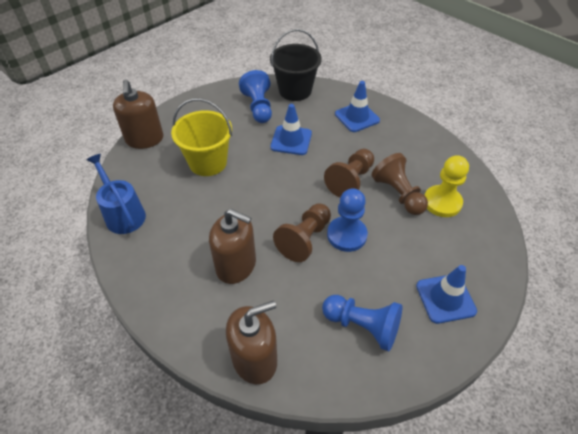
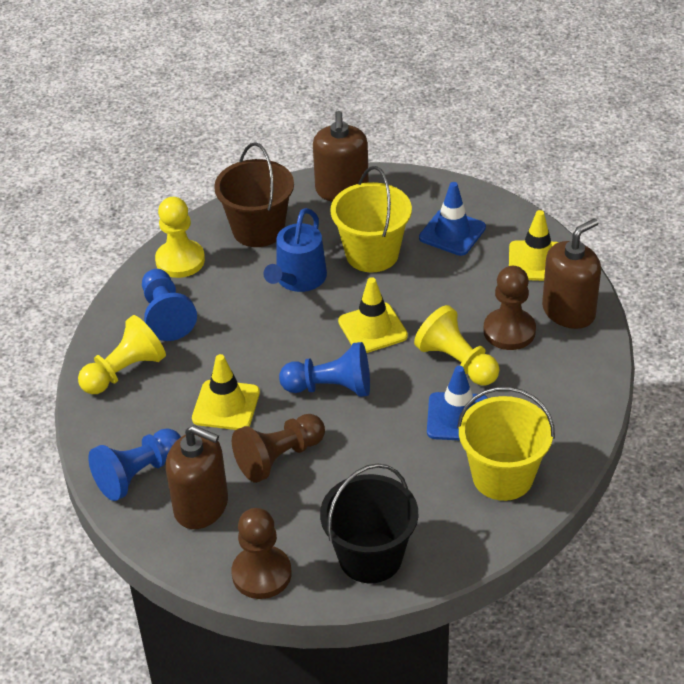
blue traffic cone: 3 -> 2
brown bucket: 0 -> 1
yellow bucket: 1 -> 2
yellow pawn: 1 -> 3
yellow traffic cone: 0 -> 3

